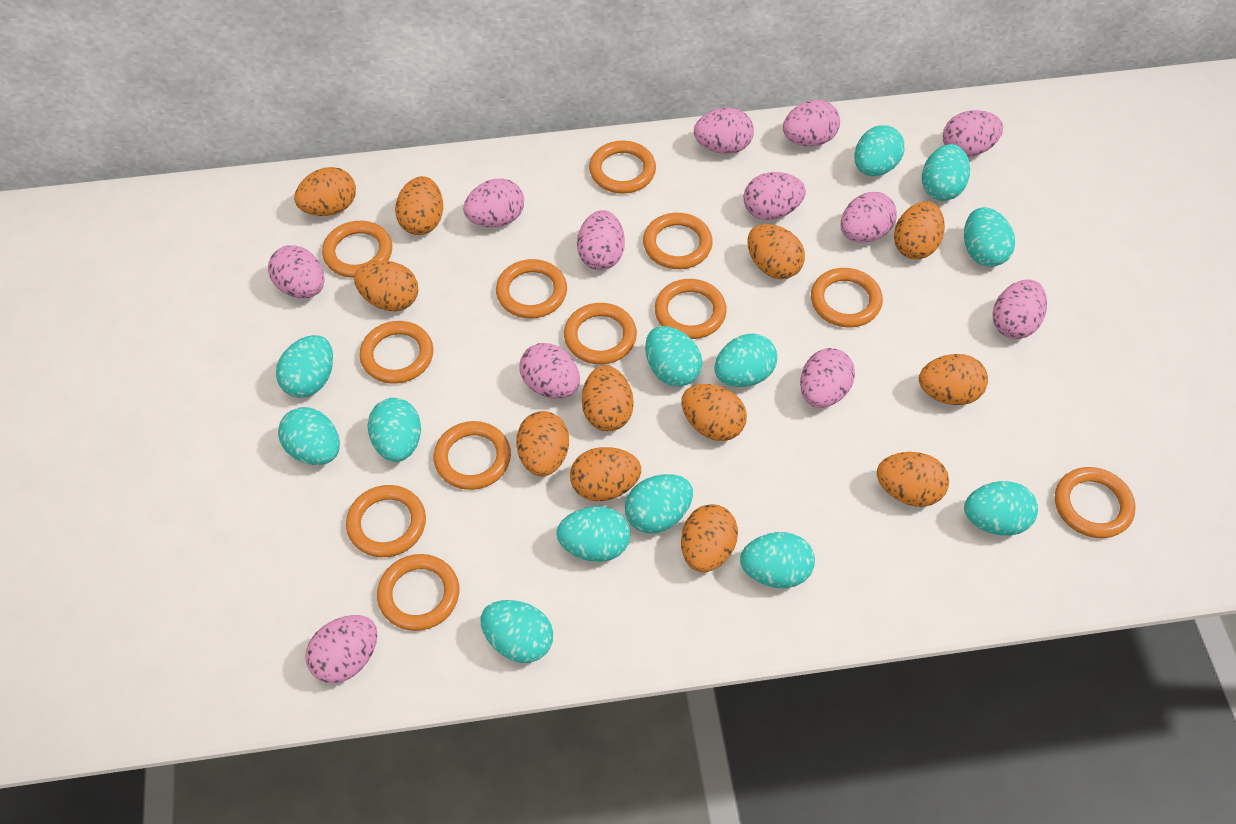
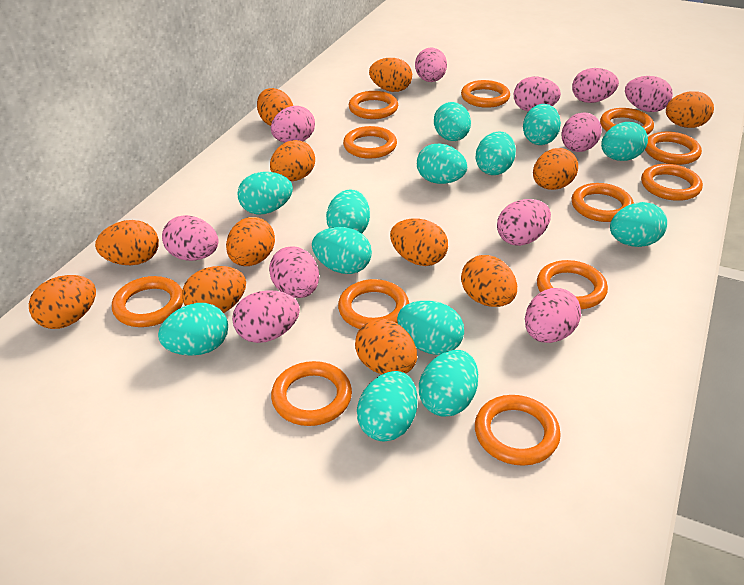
pink egg: 12 -> 11

